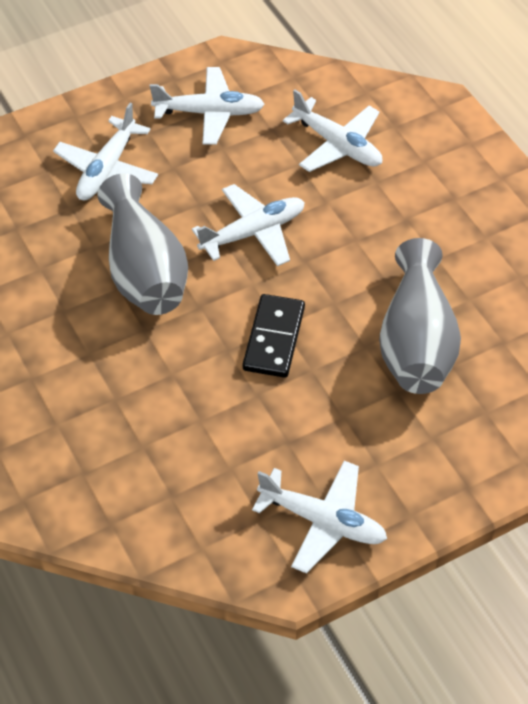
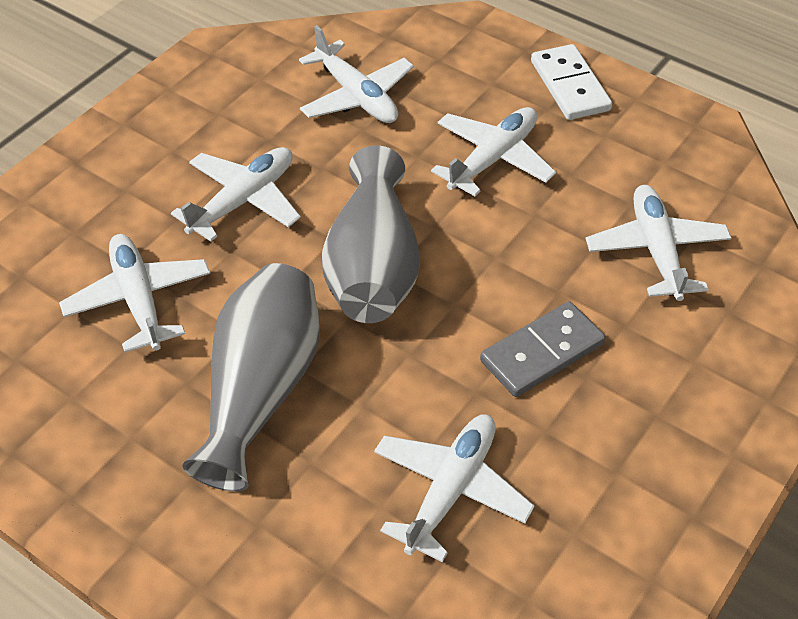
black domino: 1 -> 0
grey domino: 0 -> 1
white domino: 0 -> 1
white plane: 5 -> 6

